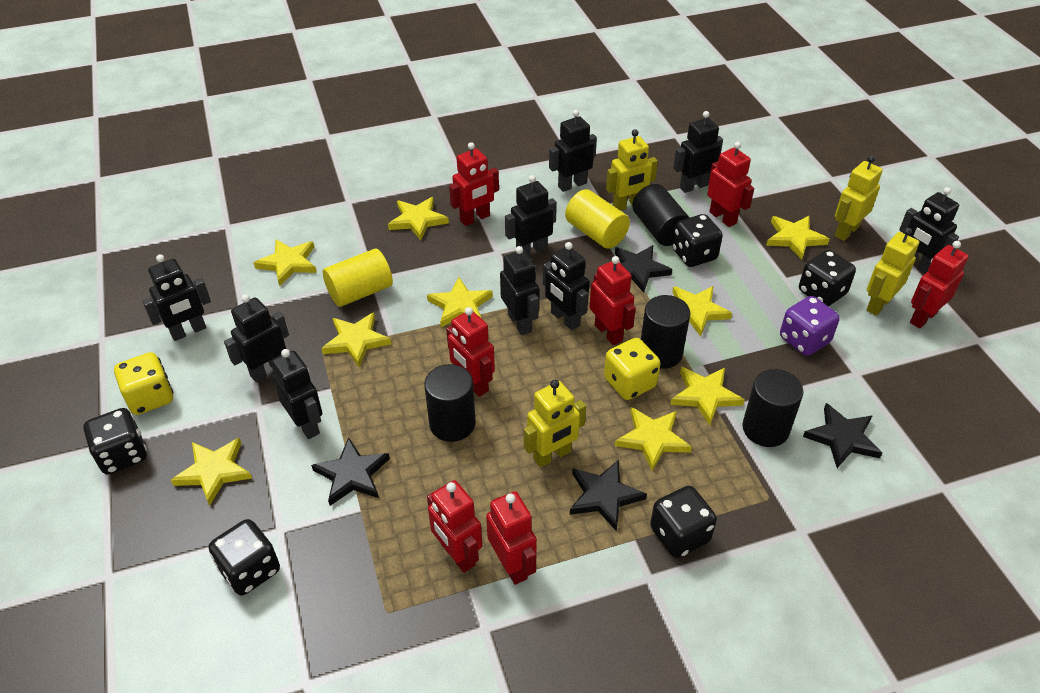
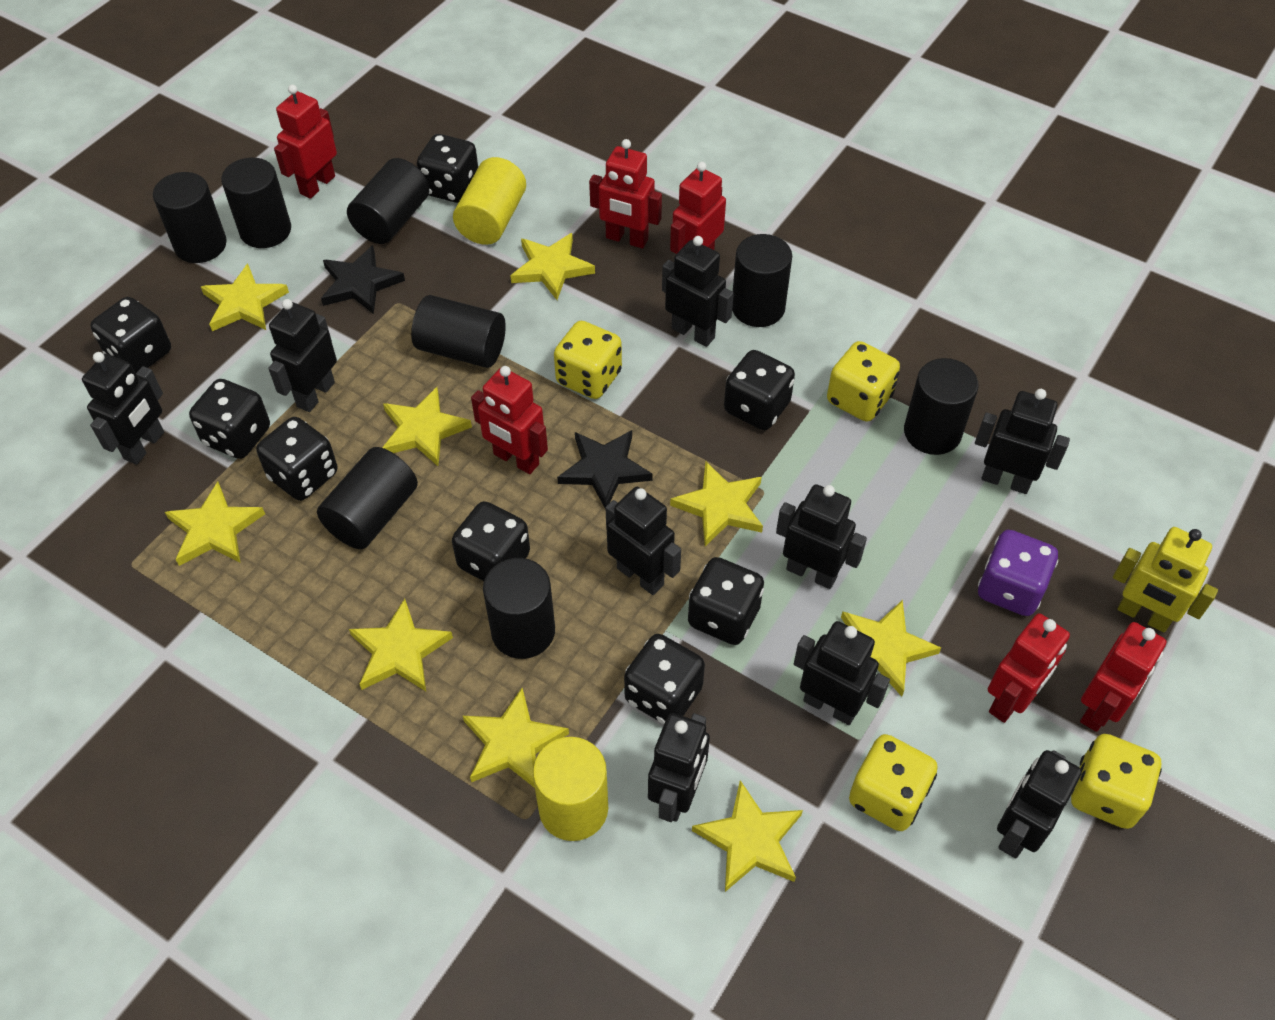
black cylinder: 4 -> 8
black dice: 5 -> 8
black star: 4 -> 2
red robot: 7 -> 6
yellow dice: 2 -> 4
yellow robot: 4 -> 1

